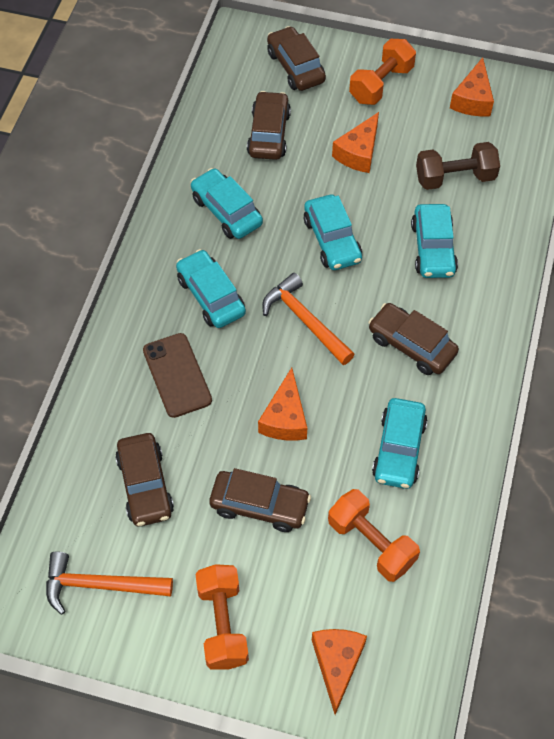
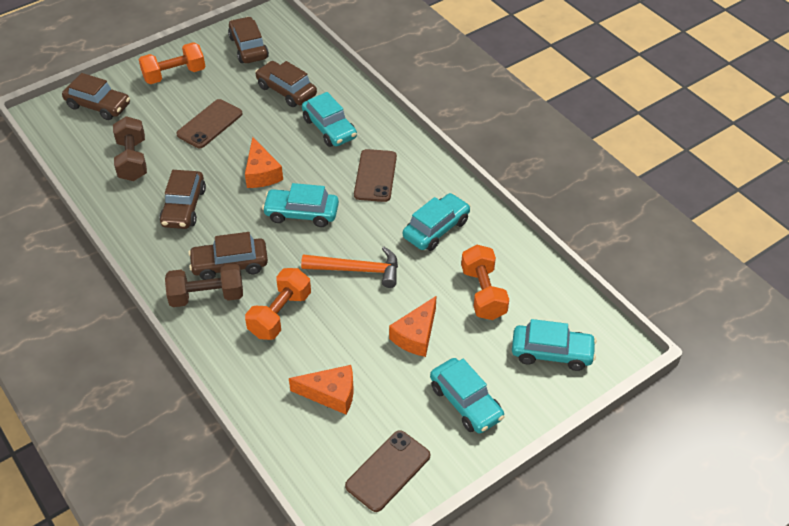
brown dumbbell: 1 -> 2
brown phone: 1 -> 3
orange cheese: 4 -> 3
orange hammer: 2 -> 1

